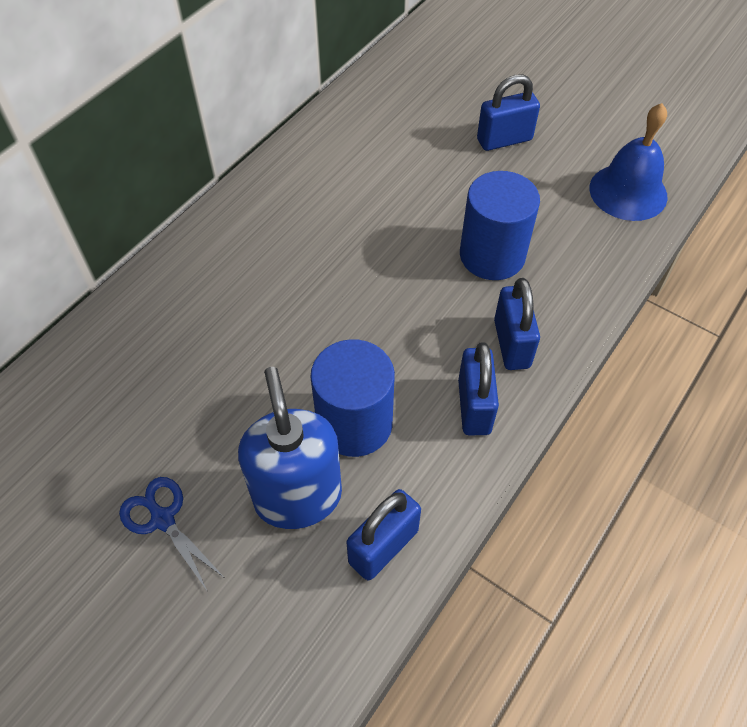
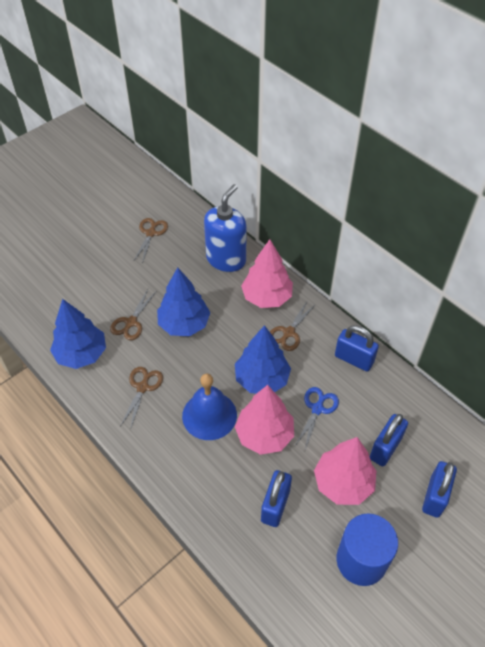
blue cylinder: 2 -> 1
blue tree: 0 -> 3
brown scissors: 0 -> 4
pink tree: 0 -> 3

